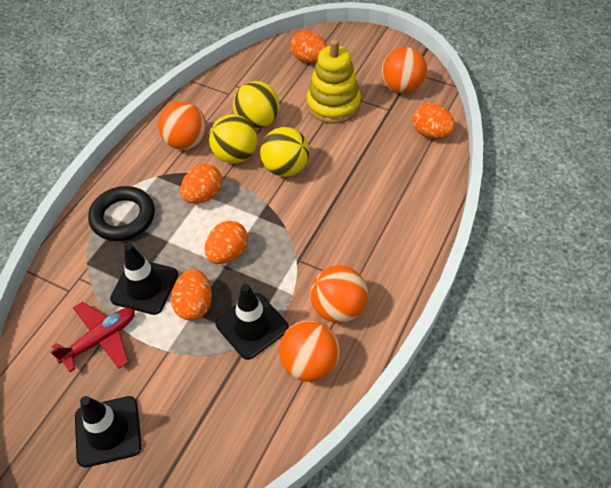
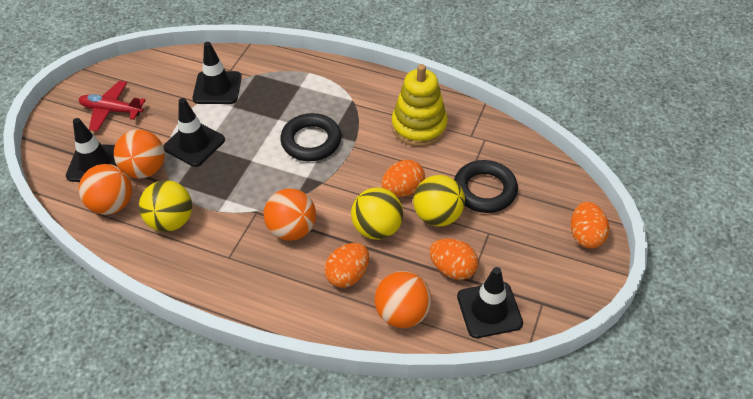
black ring: 1 -> 2
black traffic cone: 3 -> 4
orange egg: 5 -> 4

